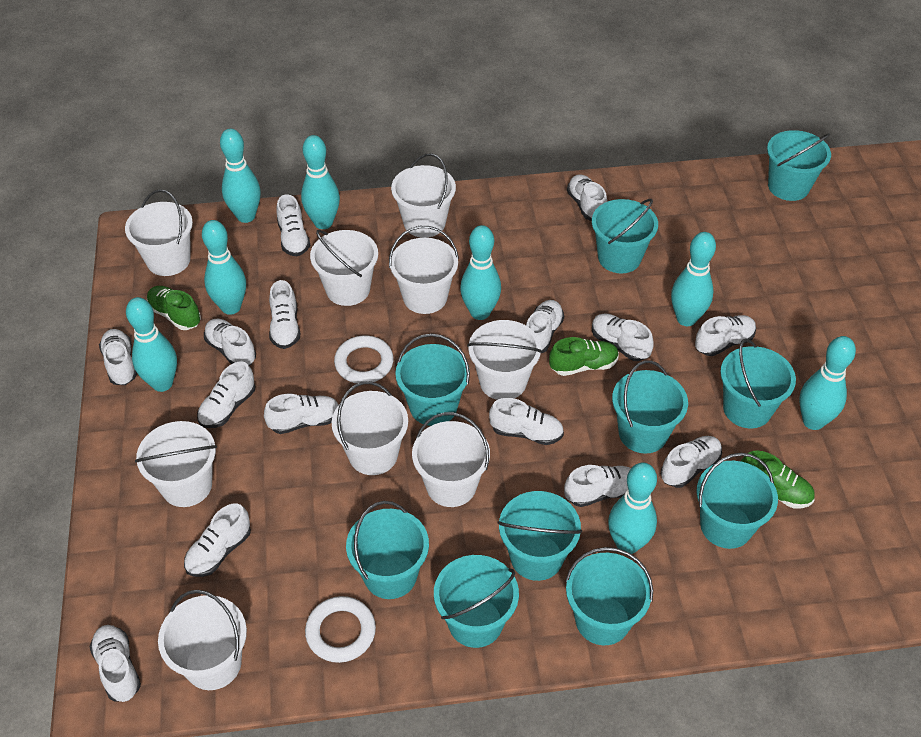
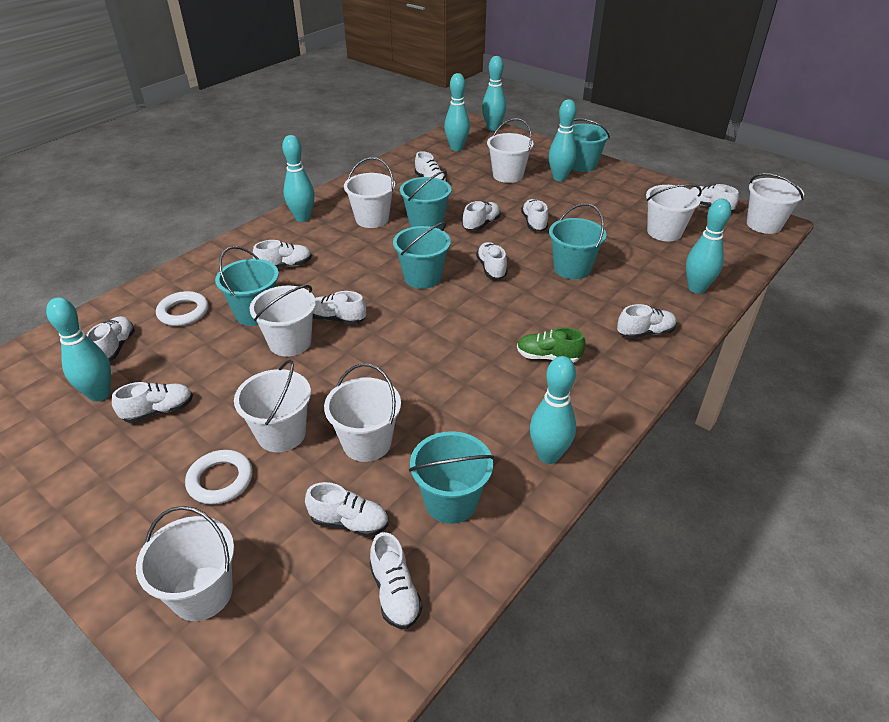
green shoe: 3 -> 1
turquoise bowling pin: 8 -> 7
turquoise bucket: 10 -> 6
white bucket: 9 -> 8
white shoe: 15 -> 12

